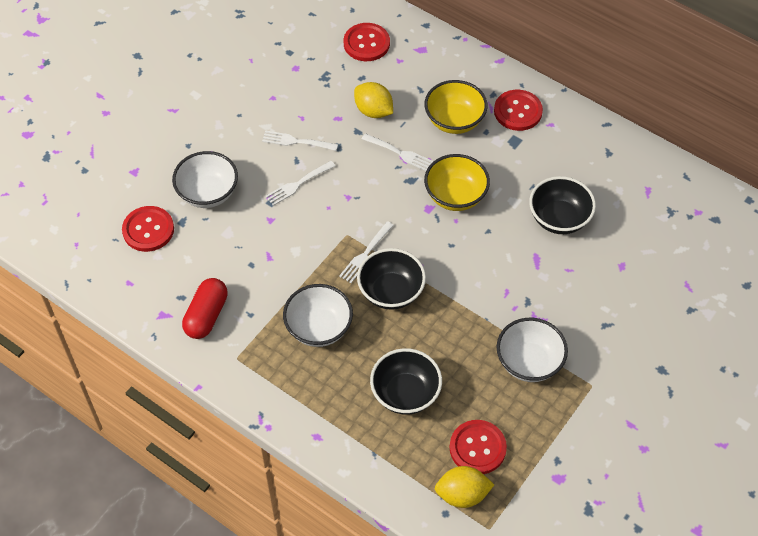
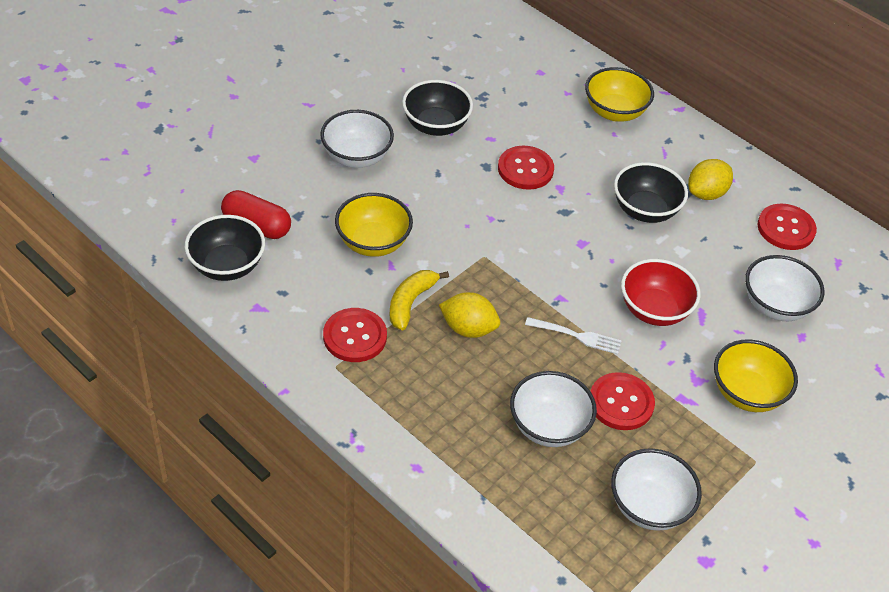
red bowl: 0 -> 1
white bowl: 3 -> 4
white fork: 4 -> 1
yellow banana: 0 -> 1
yellow bowl: 2 -> 3

